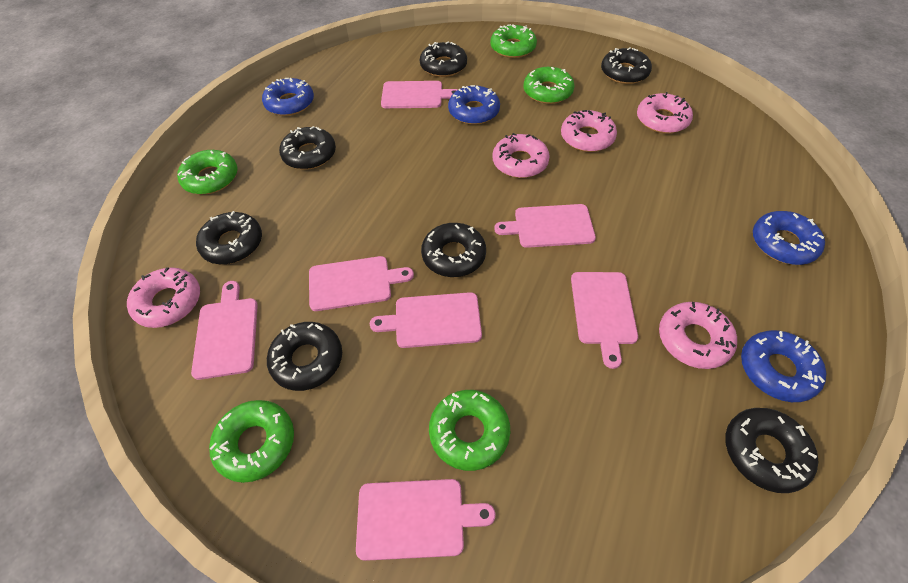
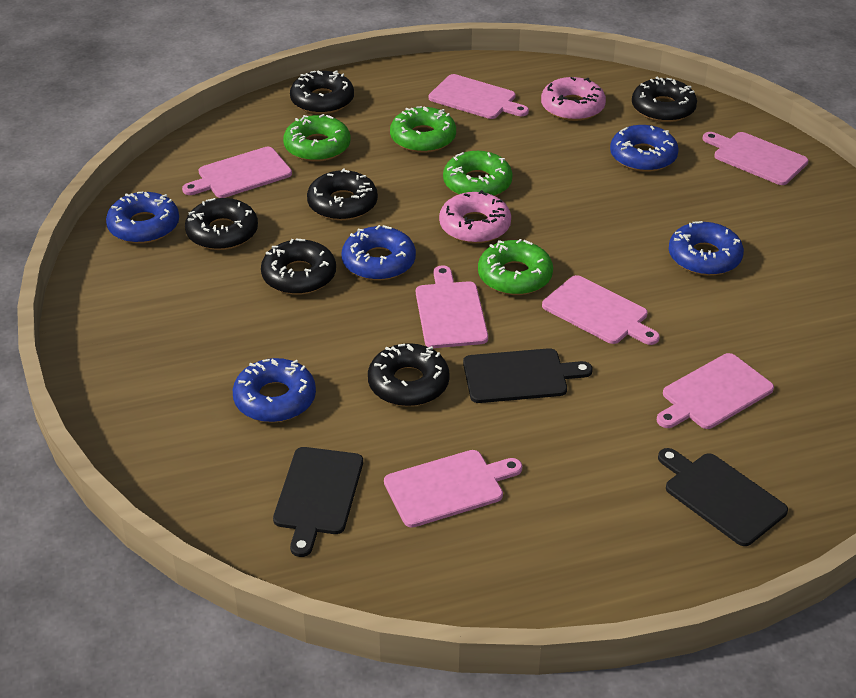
black cutting board: 0 -> 3
black donut: 7 -> 6
blue donut: 4 -> 5
green donut: 5 -> 4
pink donut: 5 -> 2

